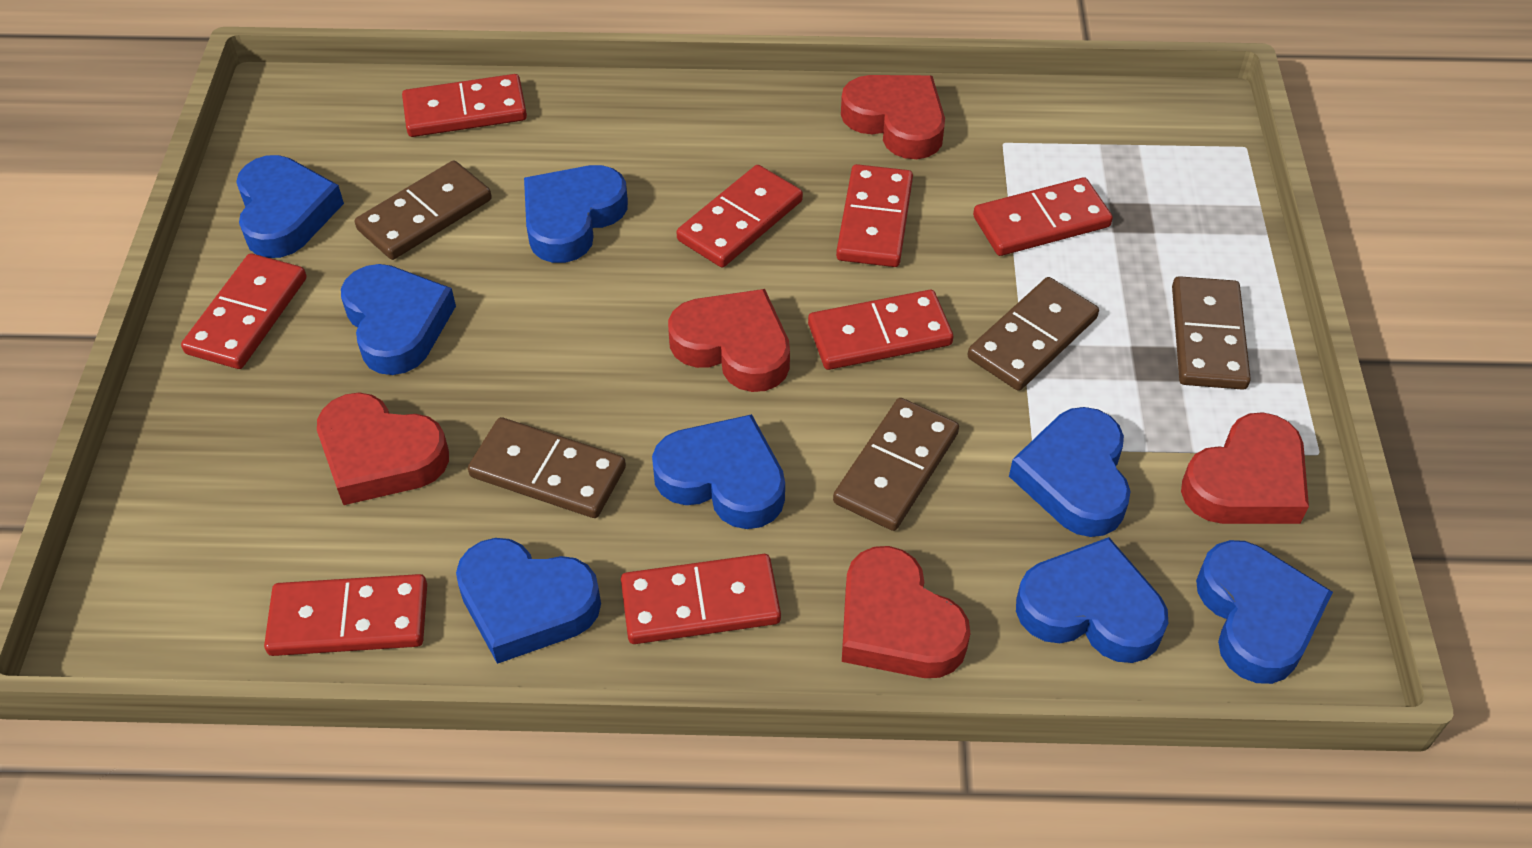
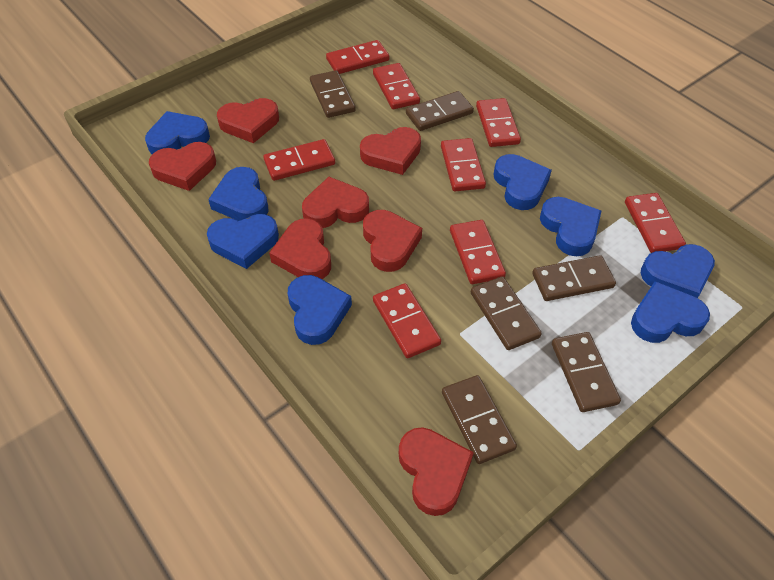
brown domino: 5 -> 6
red heart: 5 -> 7

